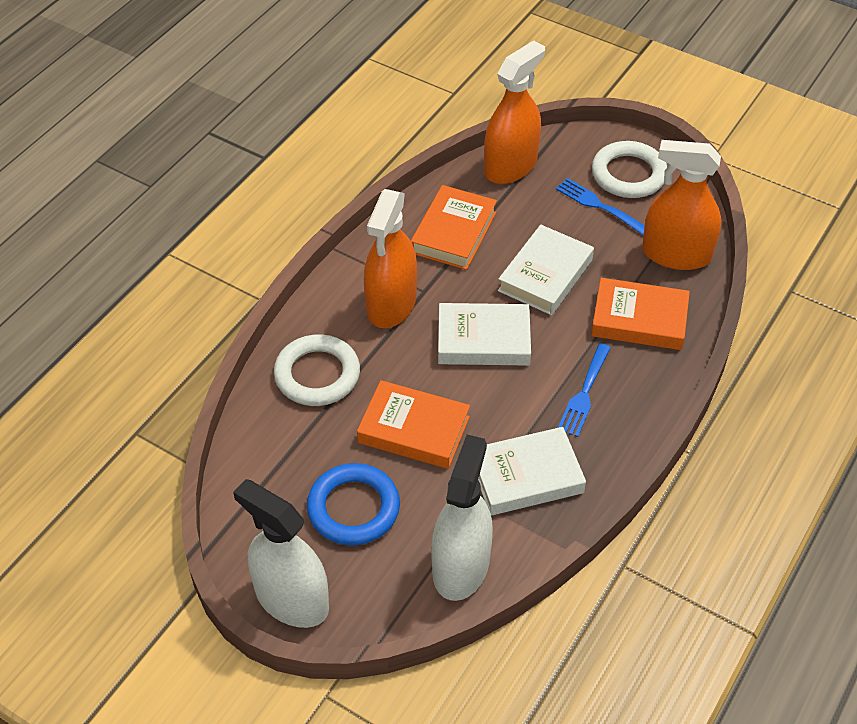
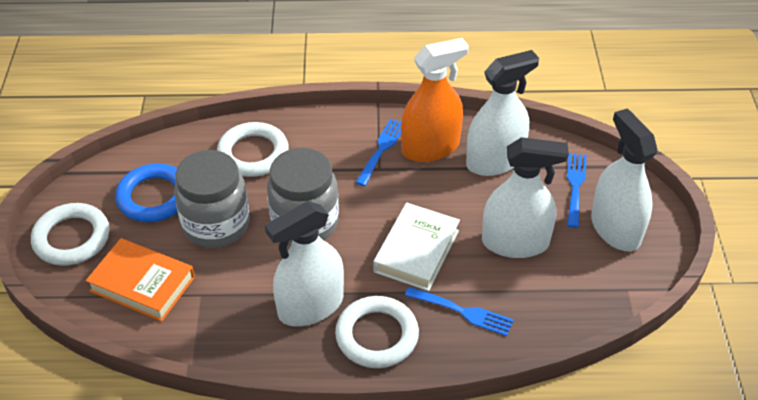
blue fork: 2 -> 3
grey jar: 0 -> 2
orange book: 3 -> 1
orange spray bottle: 3 -> 1
white book: 3 -> 1
white ring: 2 -> 3
white spray bottle: 2 -> 4

